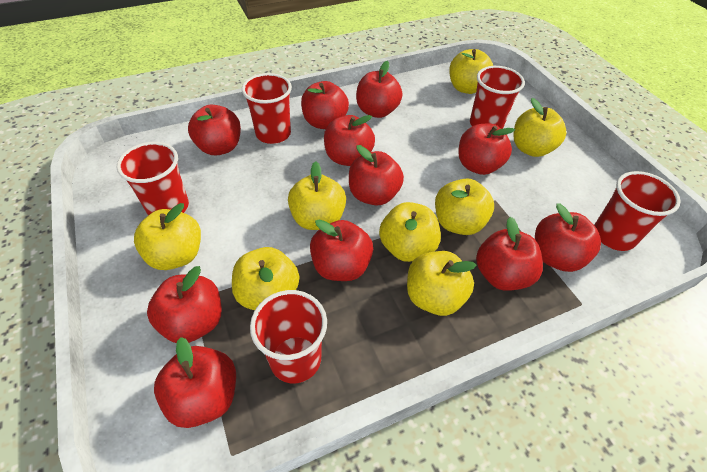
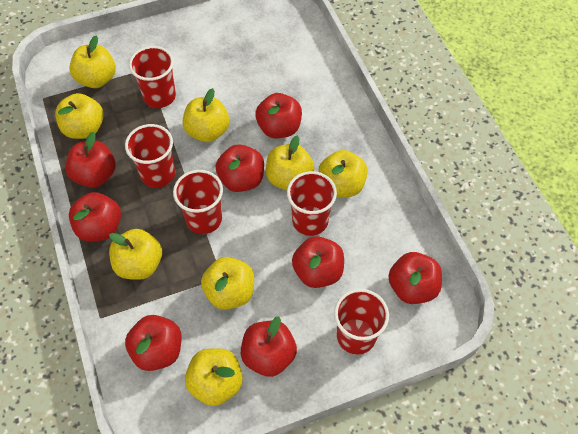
red apple: 11 -> 8

